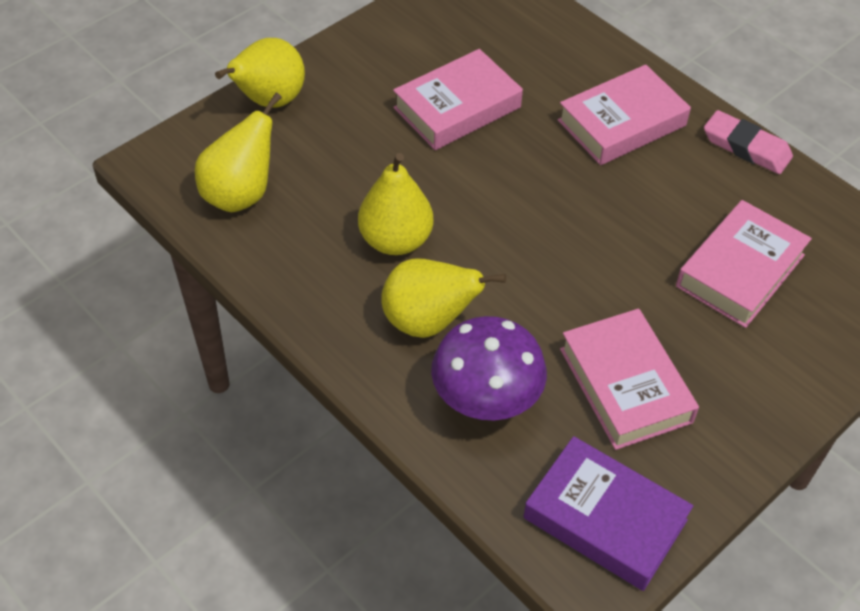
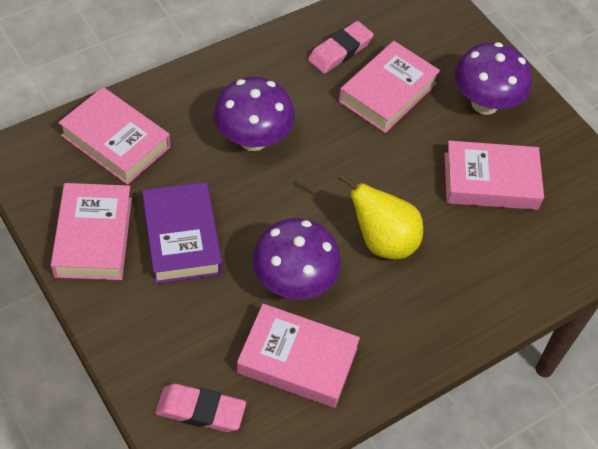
pink book: 4 -> 5
pink eraser: 1 -> 2
purple mushroom: 1 -> 3
yellow pear: 4 -> 1

